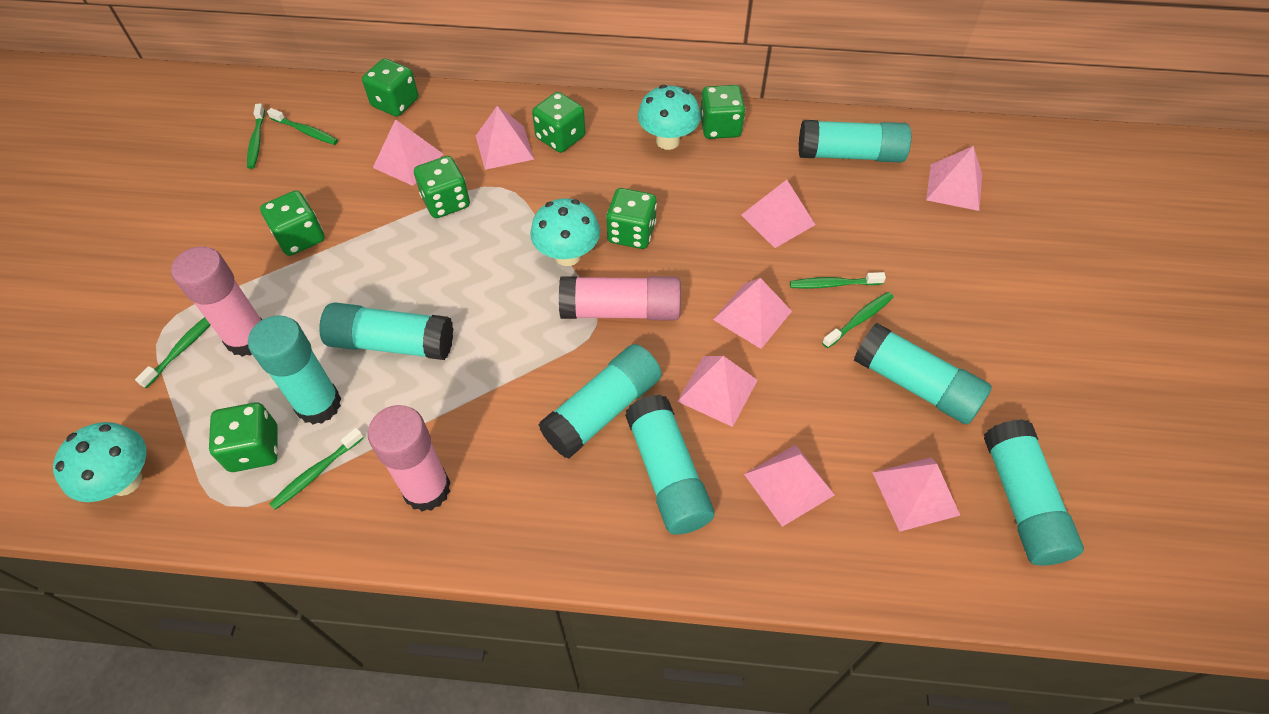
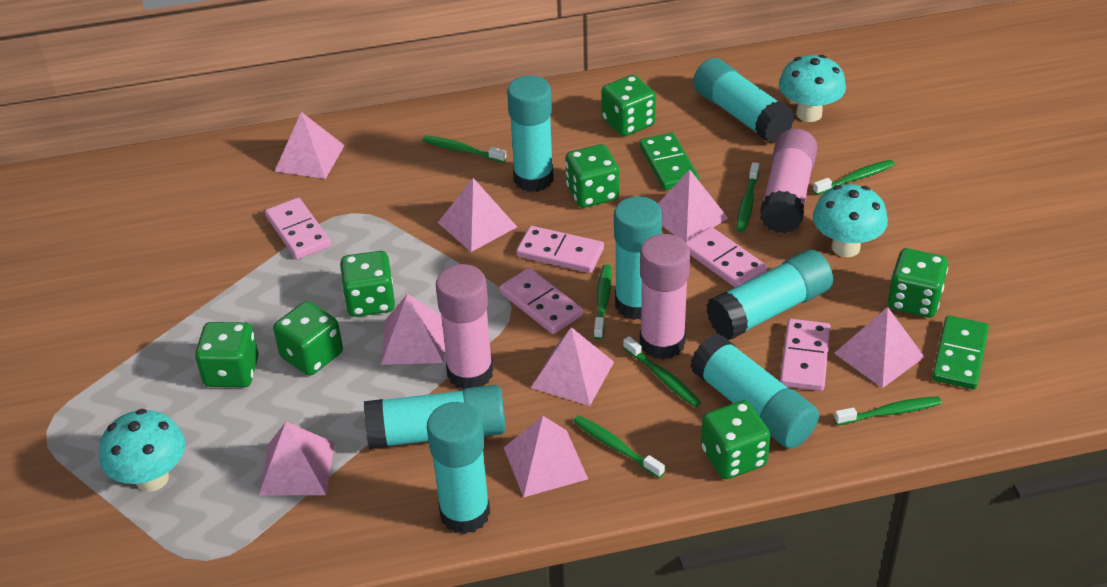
green domino: 0 -> 2
green toothbrush: 6 -> 7
pink domino: 0 -> 5

